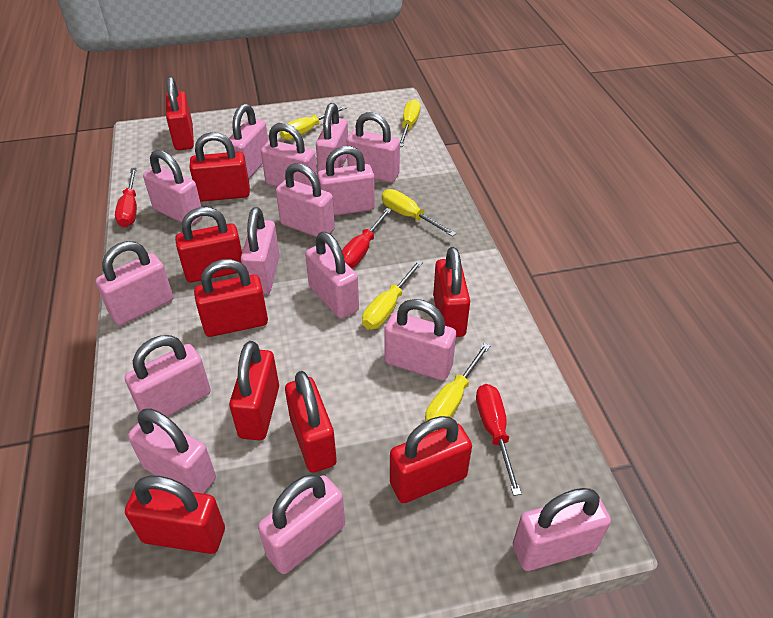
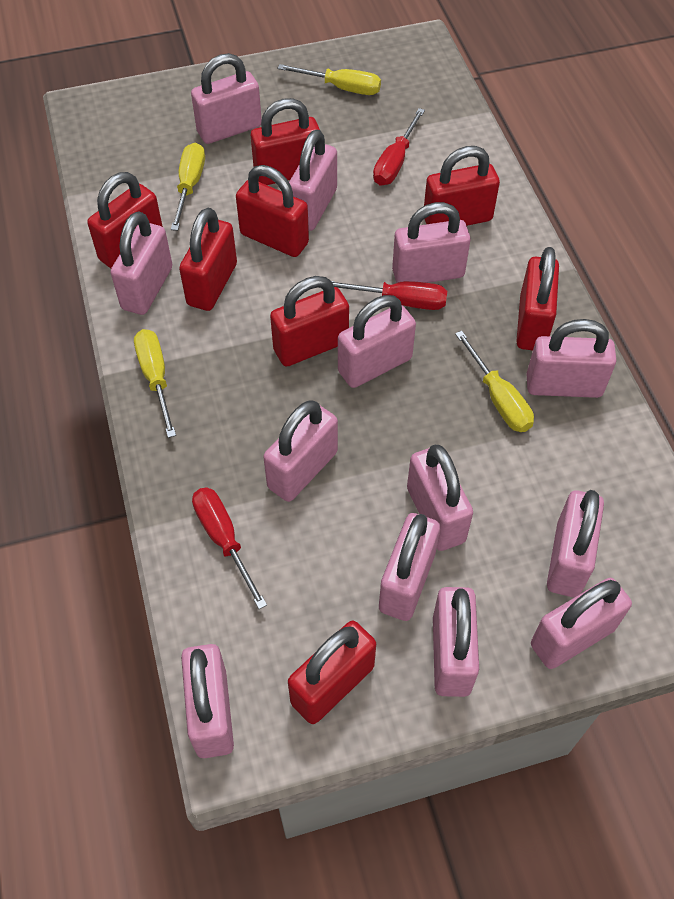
pink padlock: 15 -> 13
red padlock: 9 -> 8
yellow screwdriver: 5 -> 4

